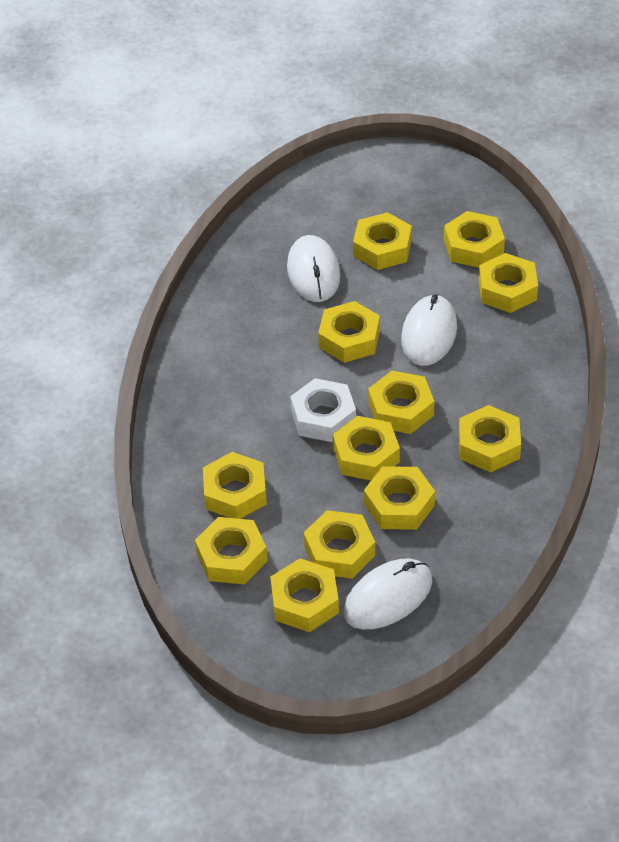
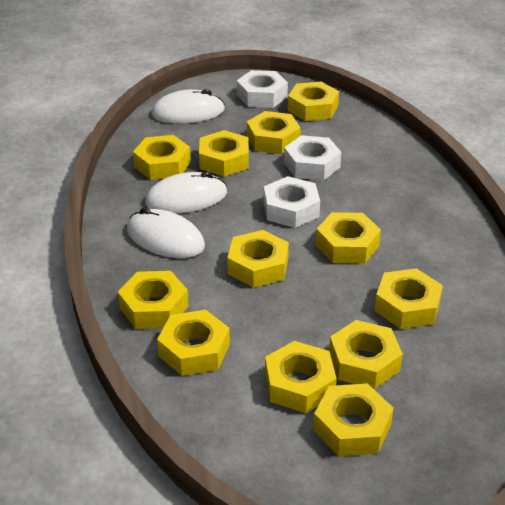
white nut: 1 -> 3

